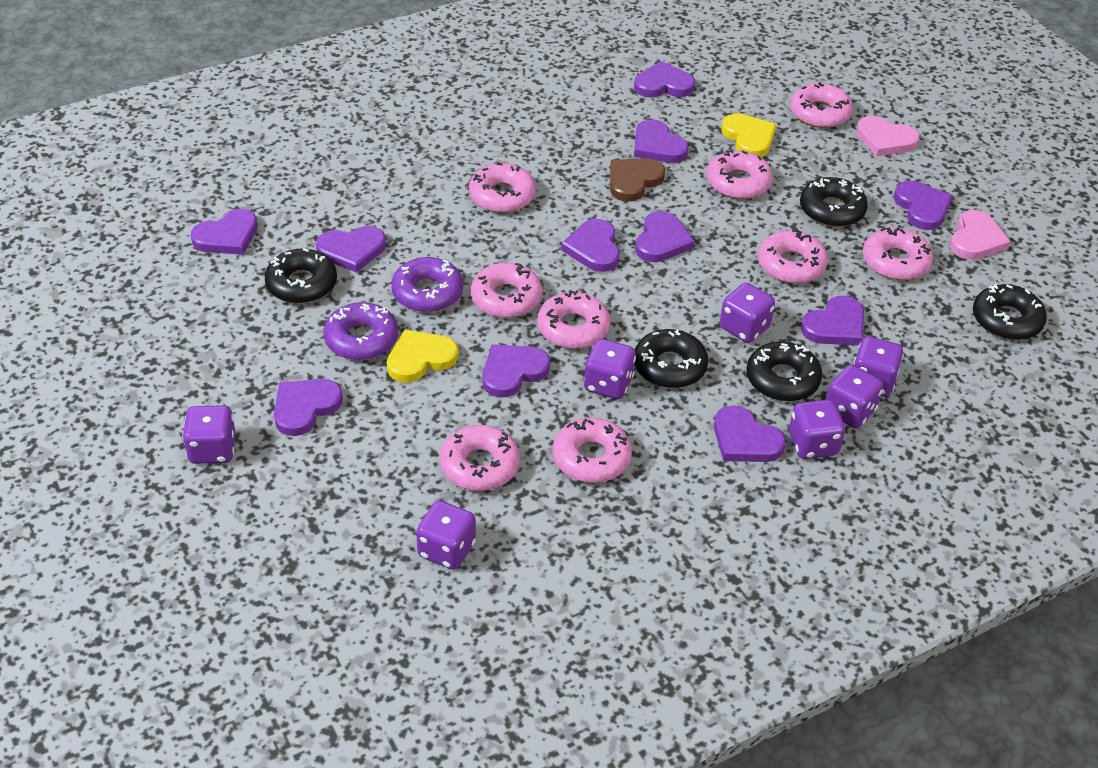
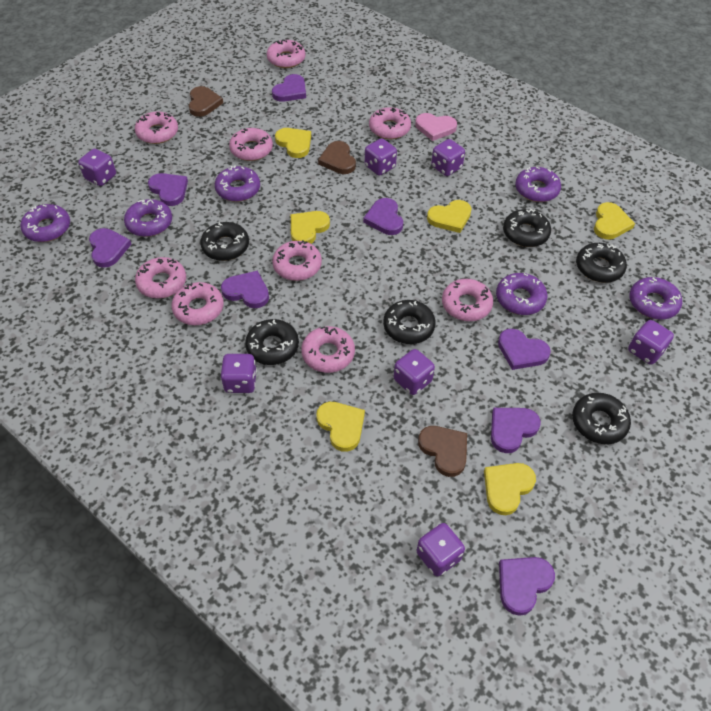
black donut: 5 -> 6
brown heart: 1 -> 3
pink heart: 2 -> 1
purple donut: 2 -> 6
purple heart: 11 -> 8
yellow heart: 2 -> 6

